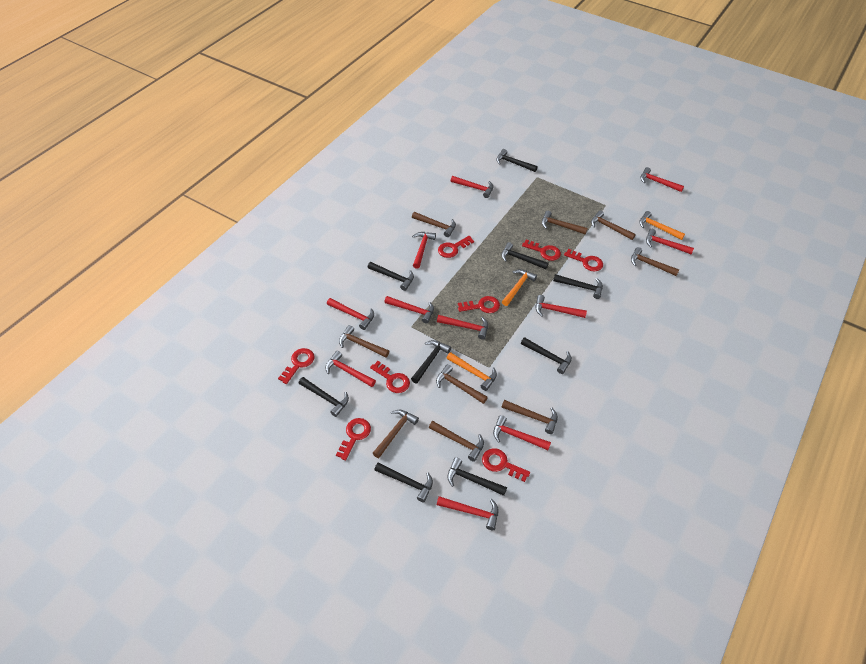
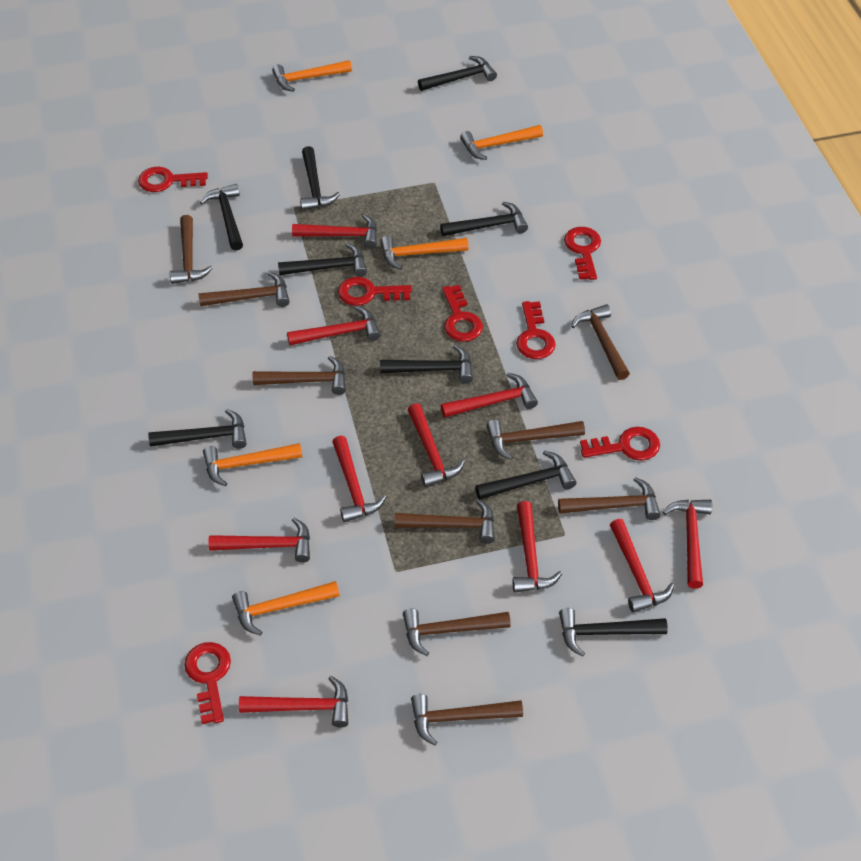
orange hammer: 3 -> 5
red hammer: 11 -> 10
red key: 8 -> 7

